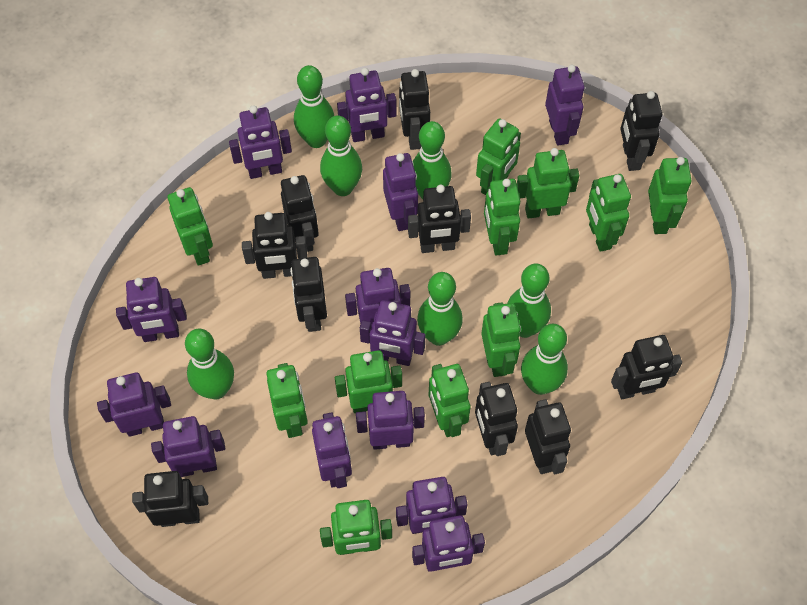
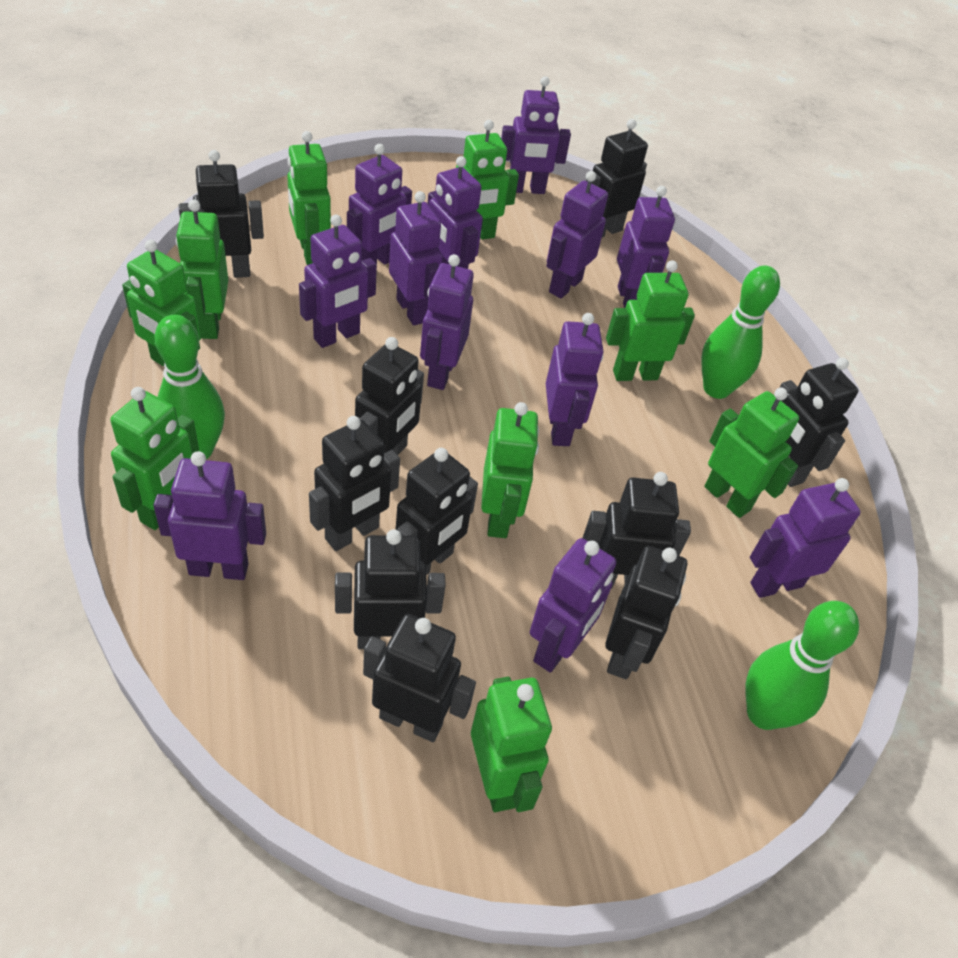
green bowling pin: 7 -> 3
green robot: 11 -> 9
purple robot: 13 -> 12

